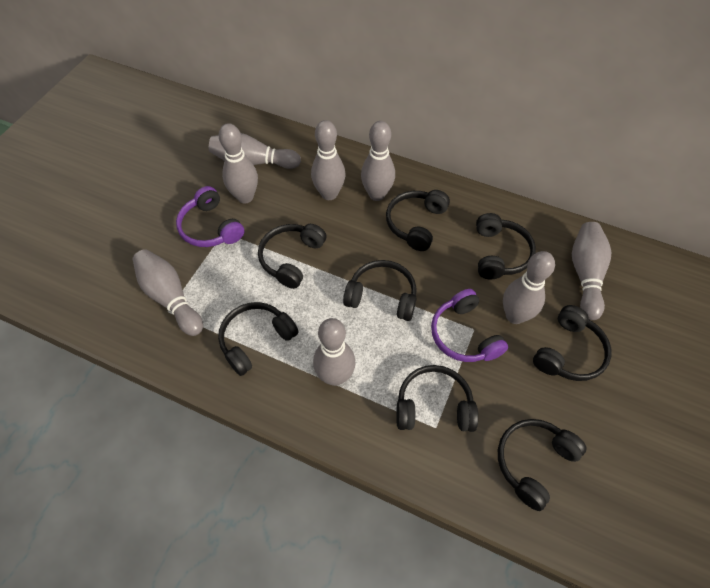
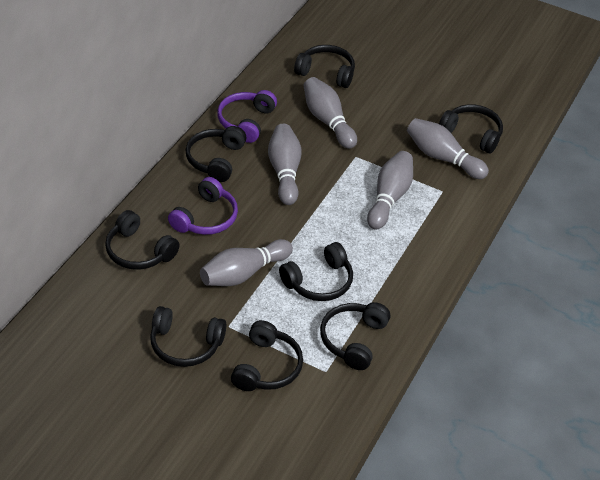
grey bowling pin: 8 -> 5

